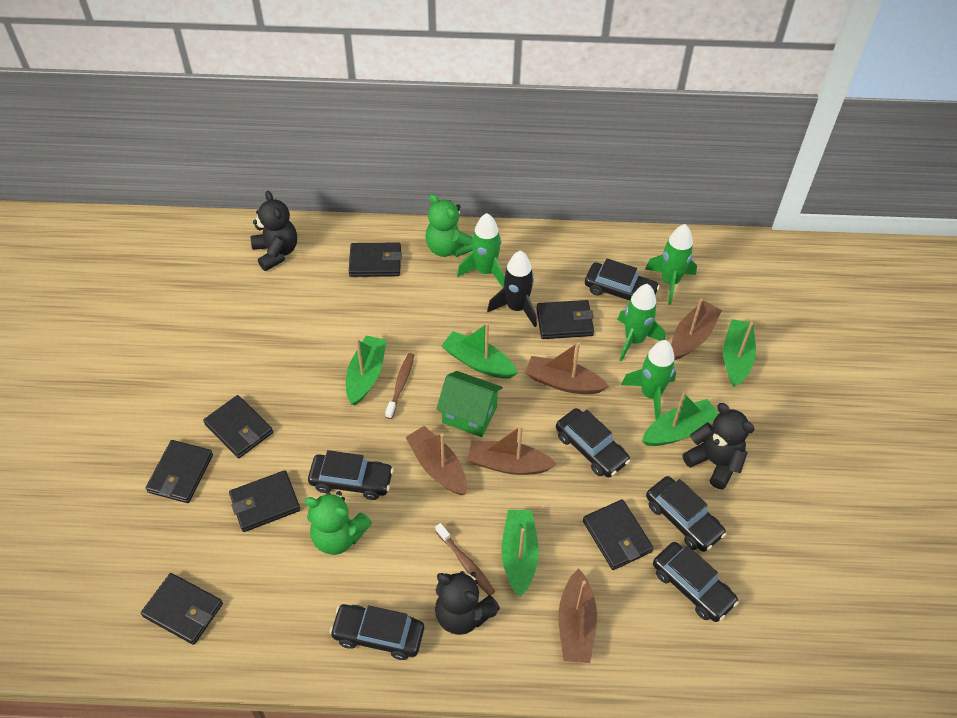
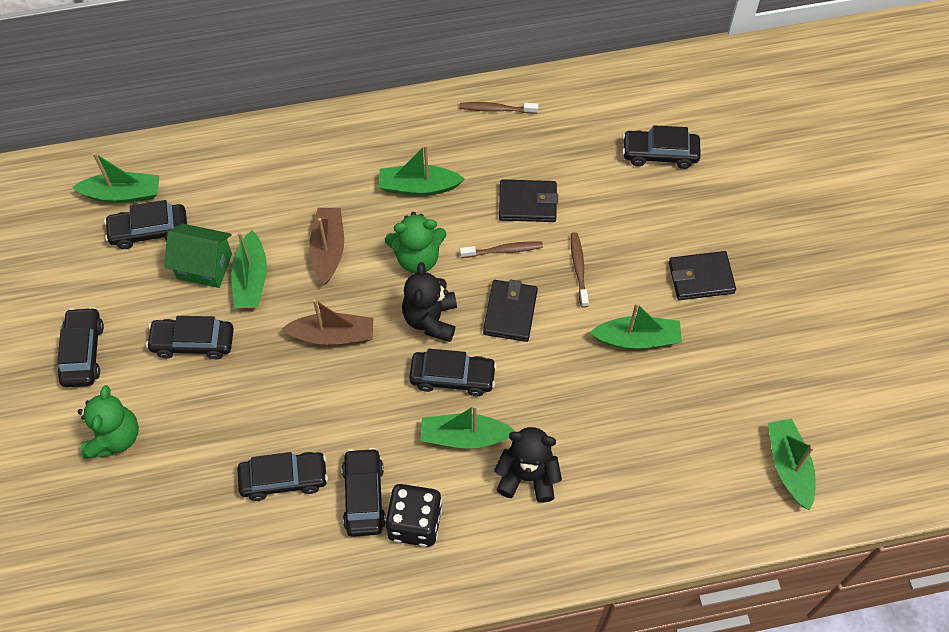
black car: 6 -> 7
black dice: 0 -> 1
black rocket: 1 -> 0
black teddy bear: 3 -> 2
black wallet: 7 -> 3
brown boat: 5 -> 2
brown toothbrush: 2 -> 3
green boat: 5 -> 6
green rocket: 4 -> 0

